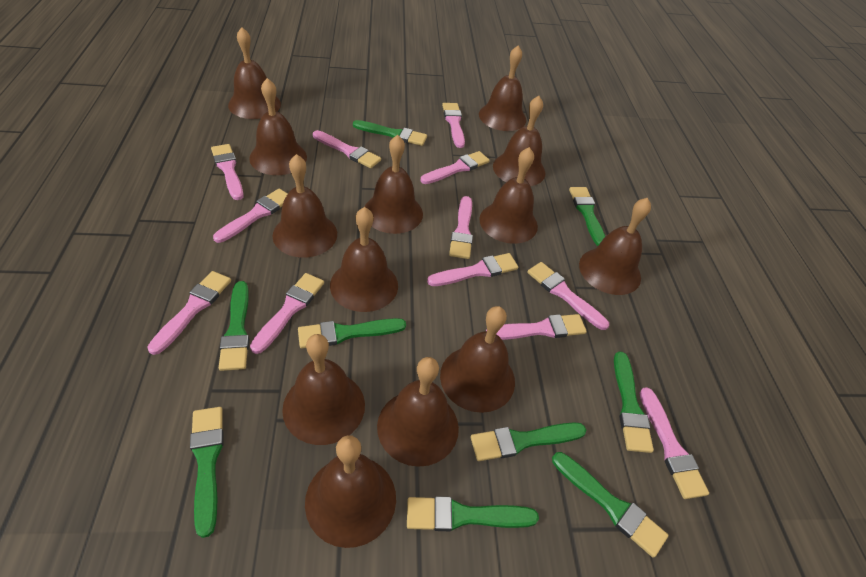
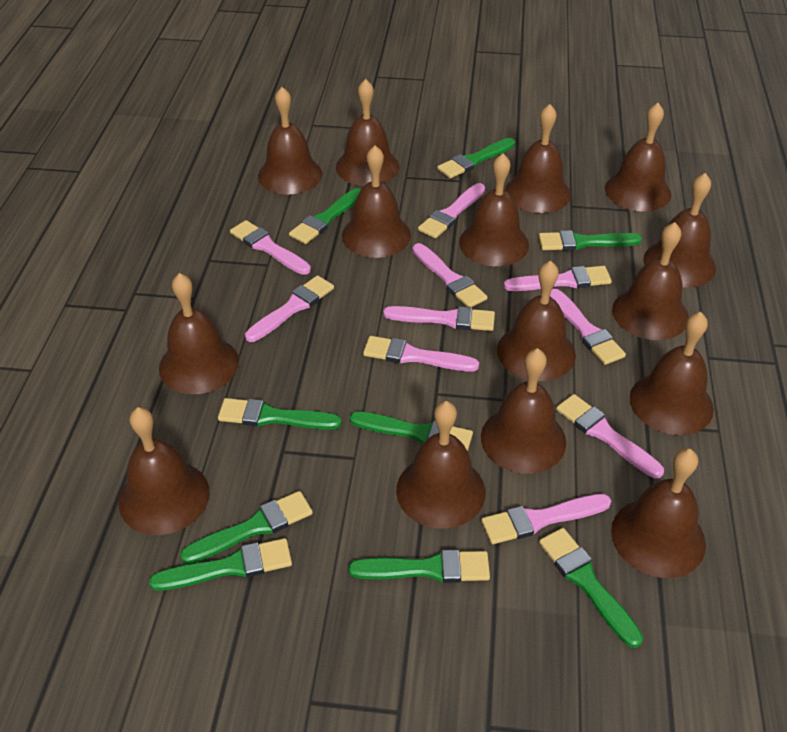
brown bell: 13 -> 15
pink brush: 12 -> 10

